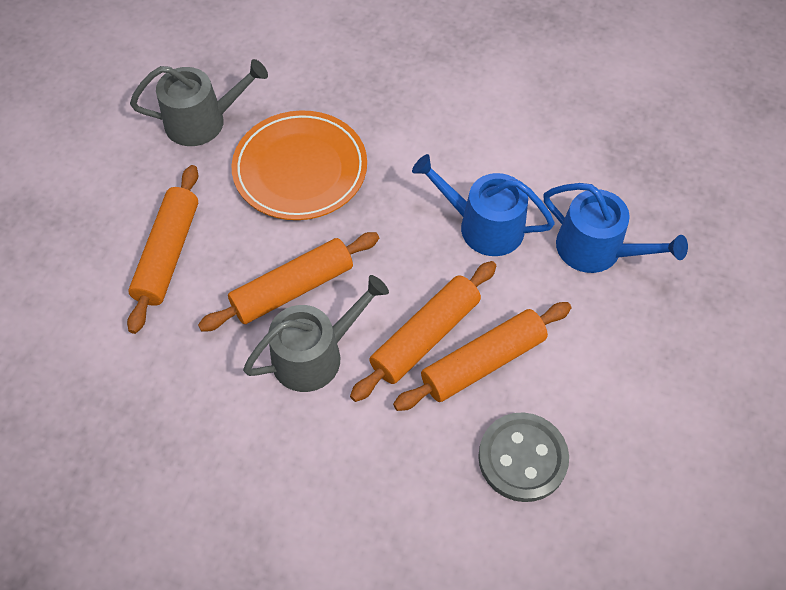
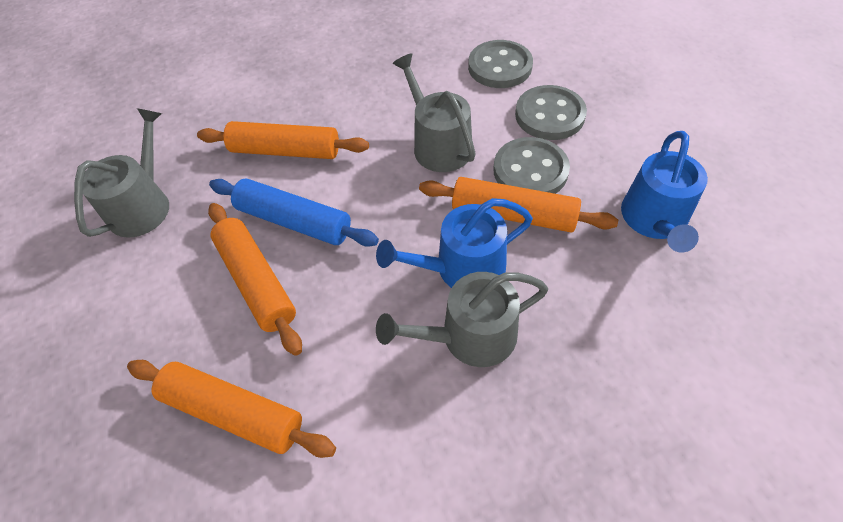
blue rolling pin: 0 -> 1
grey button: 1 -> 3
grey watering can: 2 -> 3
orange plate: 1 -> 0

